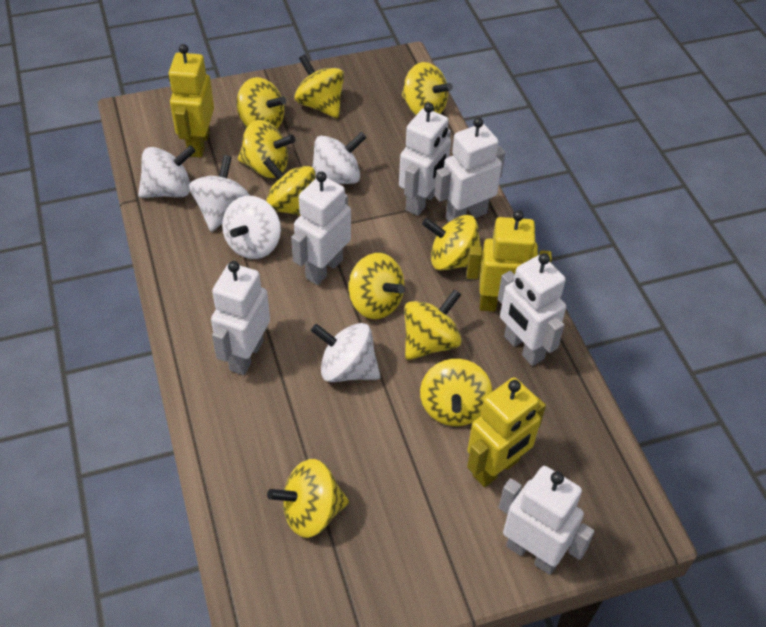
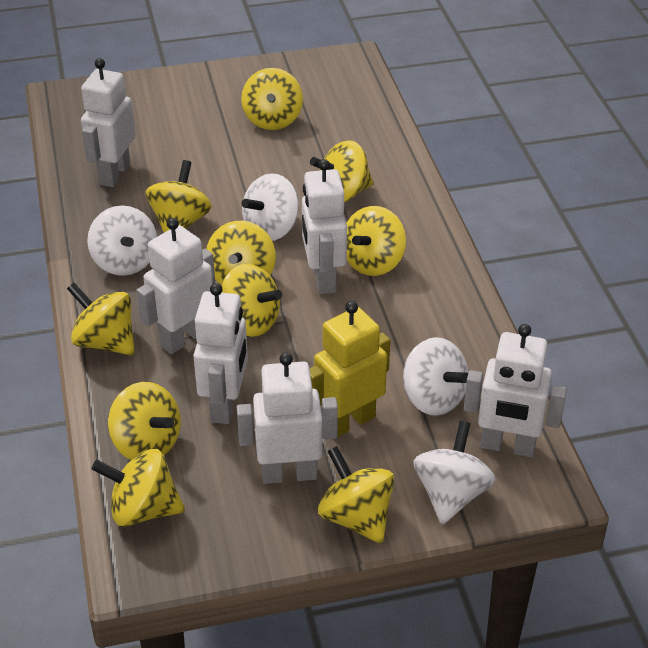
white spinning top: 5 -> 4
yellow robot: 3 -> 1

